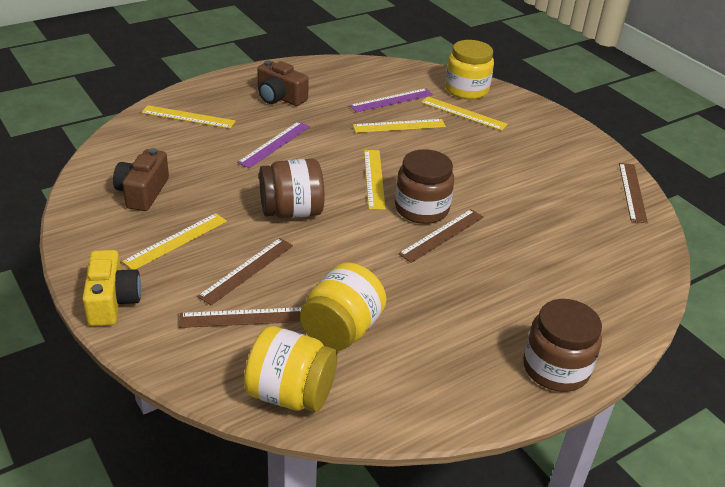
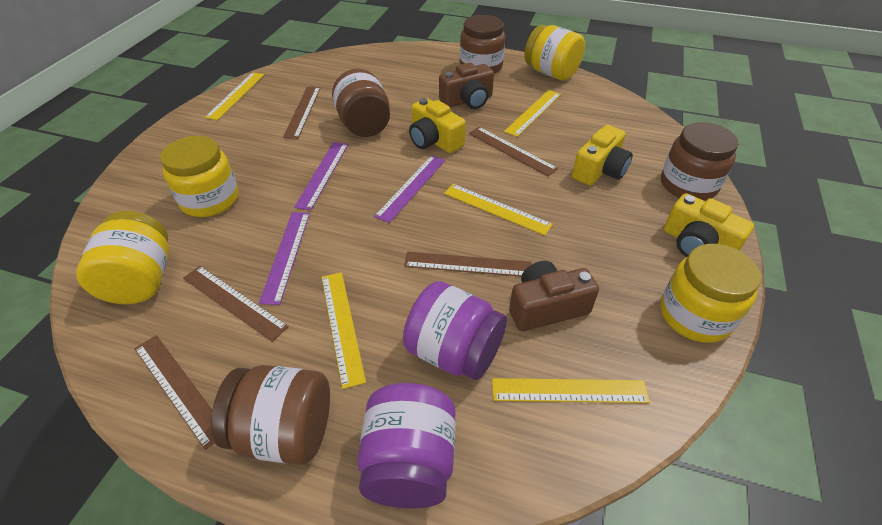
brown jar: 3 -> 4
brown ruler: 4 -> 5
purple jar: 0 -> 2
purple ruler: 2 -> 3
yellow camera: 1 -> 3
yellow jar: 3 -> 4

